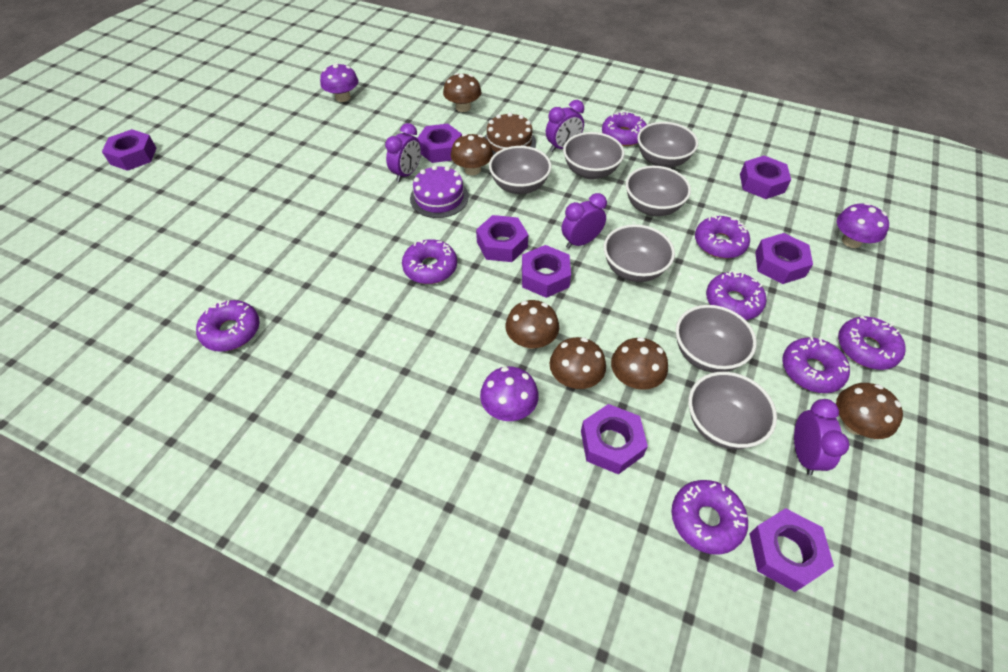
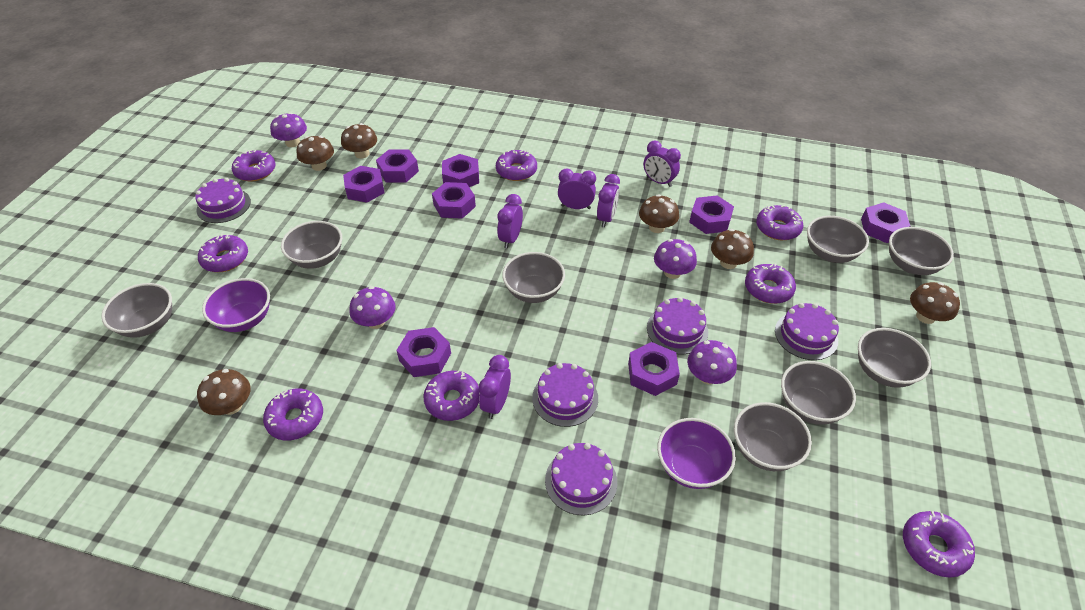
brown cake: 1 -> 0
grey bowl: 7 -> 8
purple bowl: 0 -> 2
purple cake: 1 -> 5
purple clock: 4 -> 5
purple mushroom: 3 -> 4

